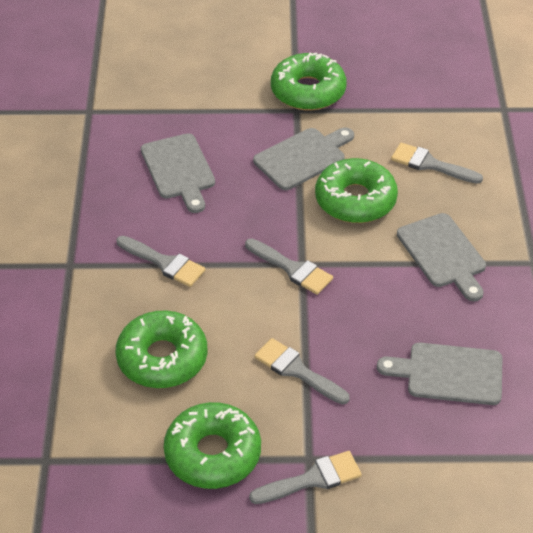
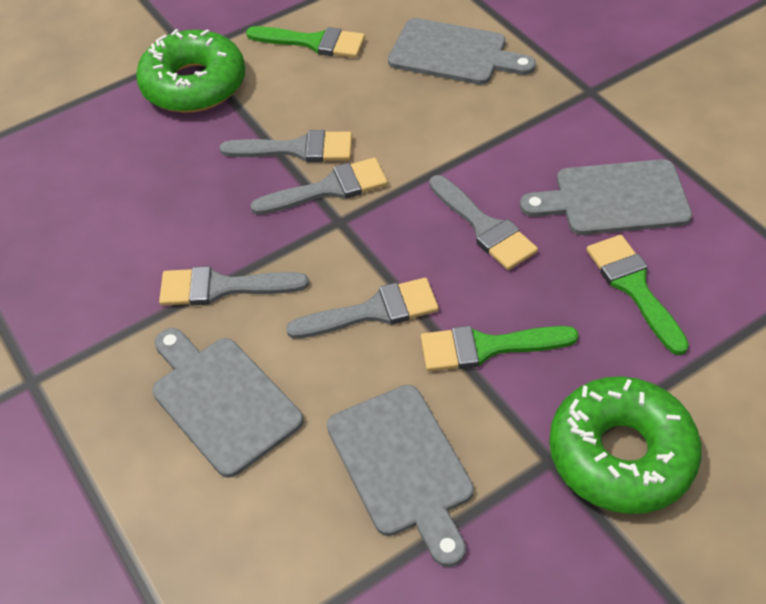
green brush: 0 -> 3
green donut: 4 -> 2

